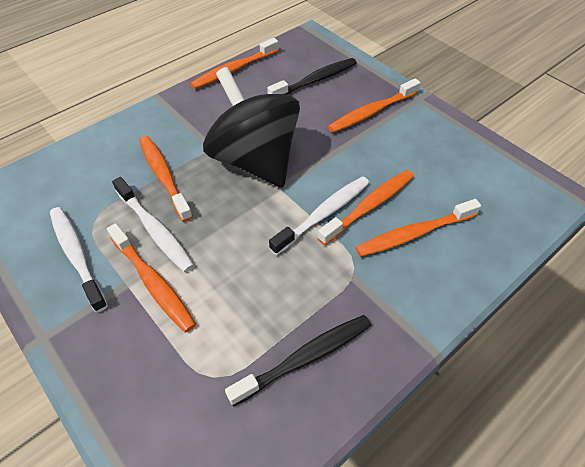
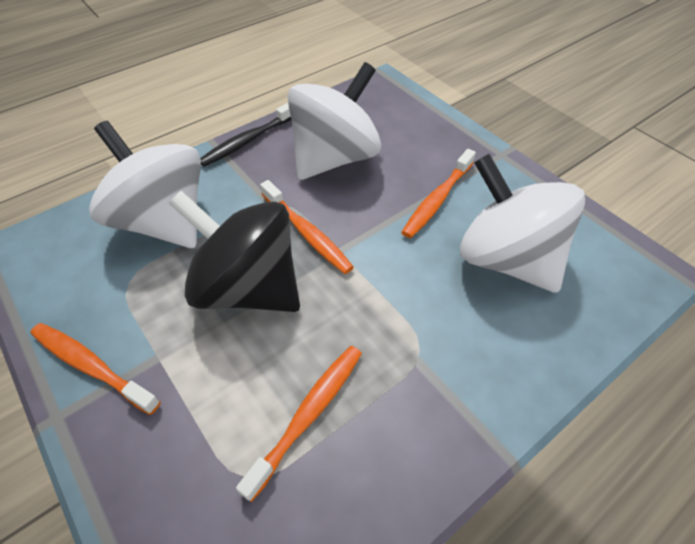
black toothbrush: 2 -> 1
orange toothbrush: 6 -> 4
white spinning top: 0 -> 3
white toothbrush: 3 -> 0

